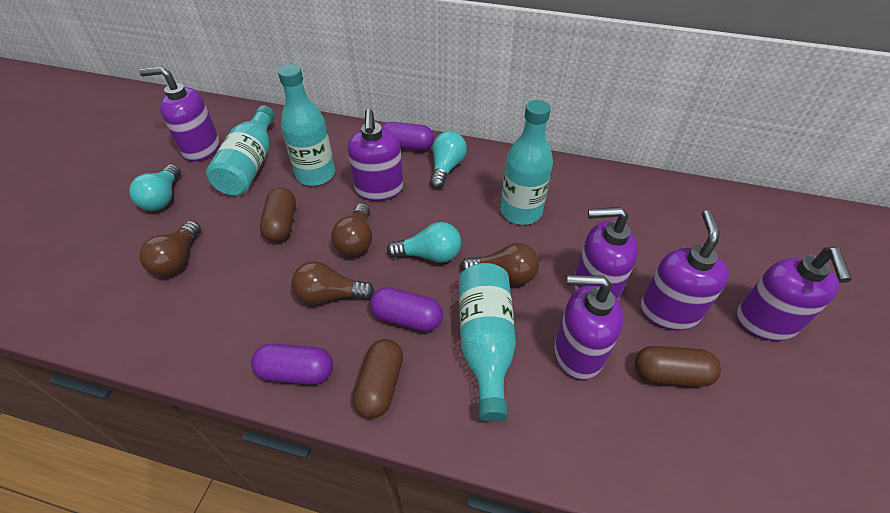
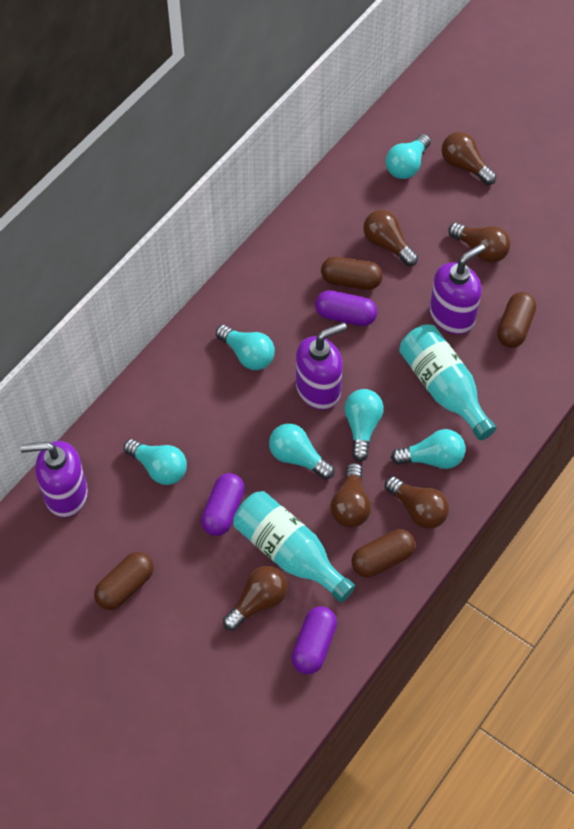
brown capsule: 3 -> 4
brown light bulb: 4 -> 6
purple soap dispenser: 6 -> 3
turquoise bottle: 4 -> 2
turquoise light bulb: 3 -> 6

